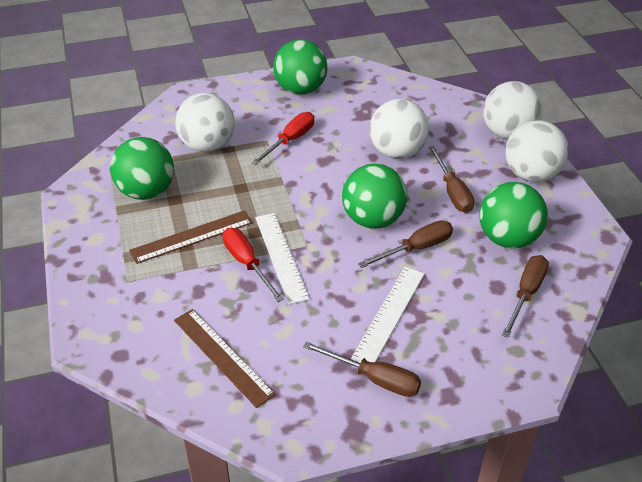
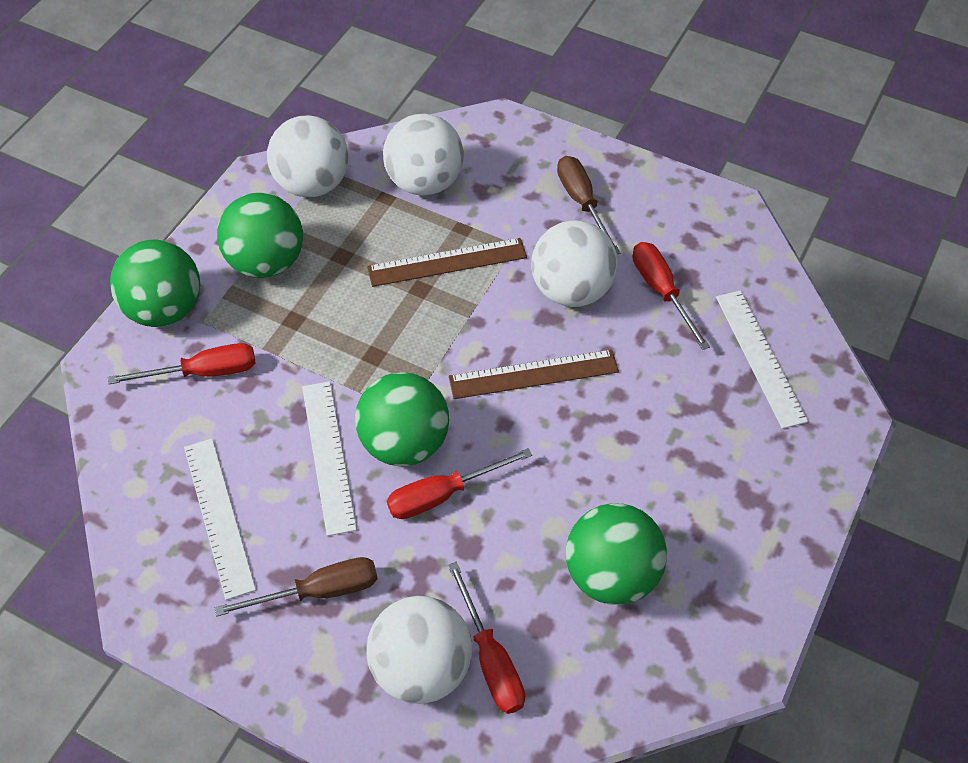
brown screwdriver: 4 -> 2
red screwdriver: 2 -> 4
white ruler: 2 -> 3

